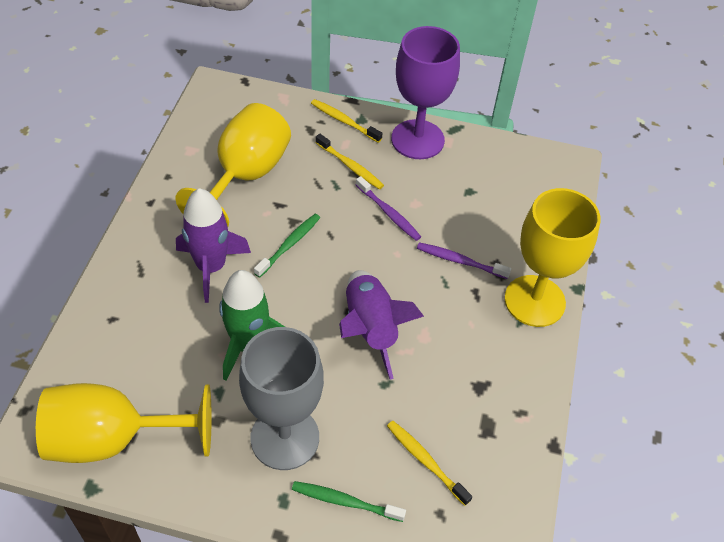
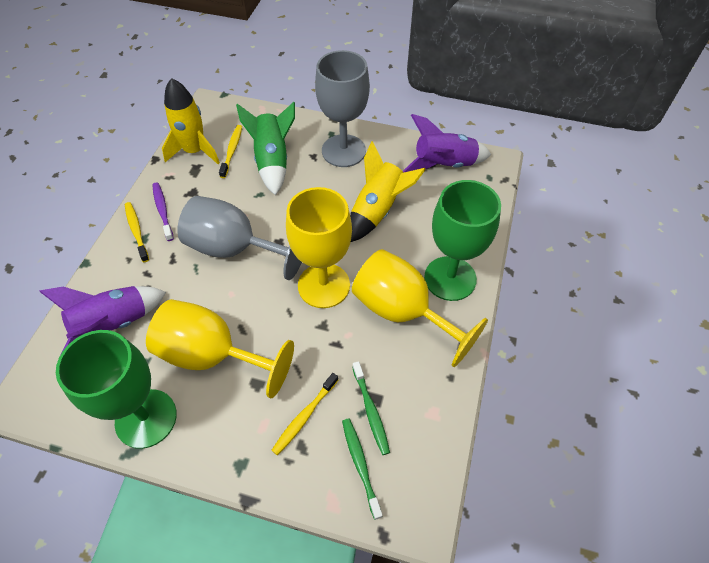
green goblet: 0 -> 2
grey goblet: 1 -> 2
purple goblet: 1 -> 0
purple toothbrush: 2 -> 1
yellow rocket: 0 -> 2

